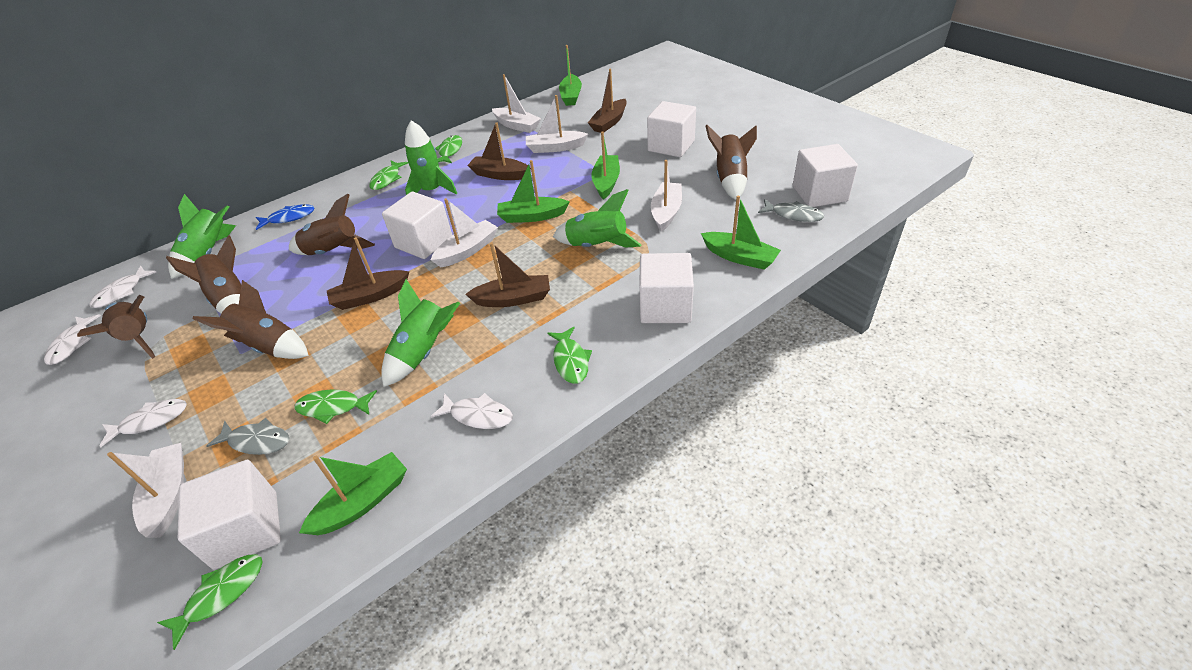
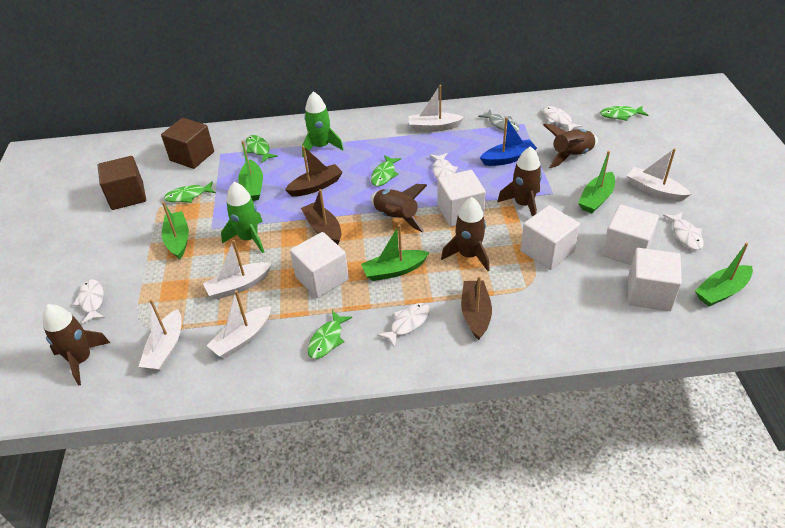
blue boat: 0 -> 1
blue fish: 1 -> 0
brown boat: 4 -> 3
brown cube: 0 -> 2
green rocket: 4 -> 2
grey fish: 2 -> 1
white fish: 4 -> 5

